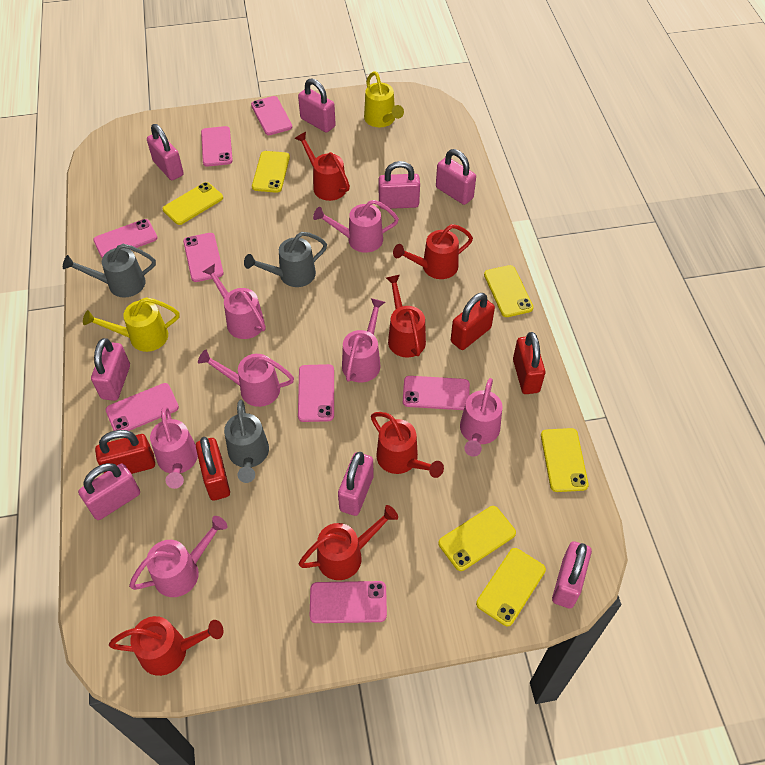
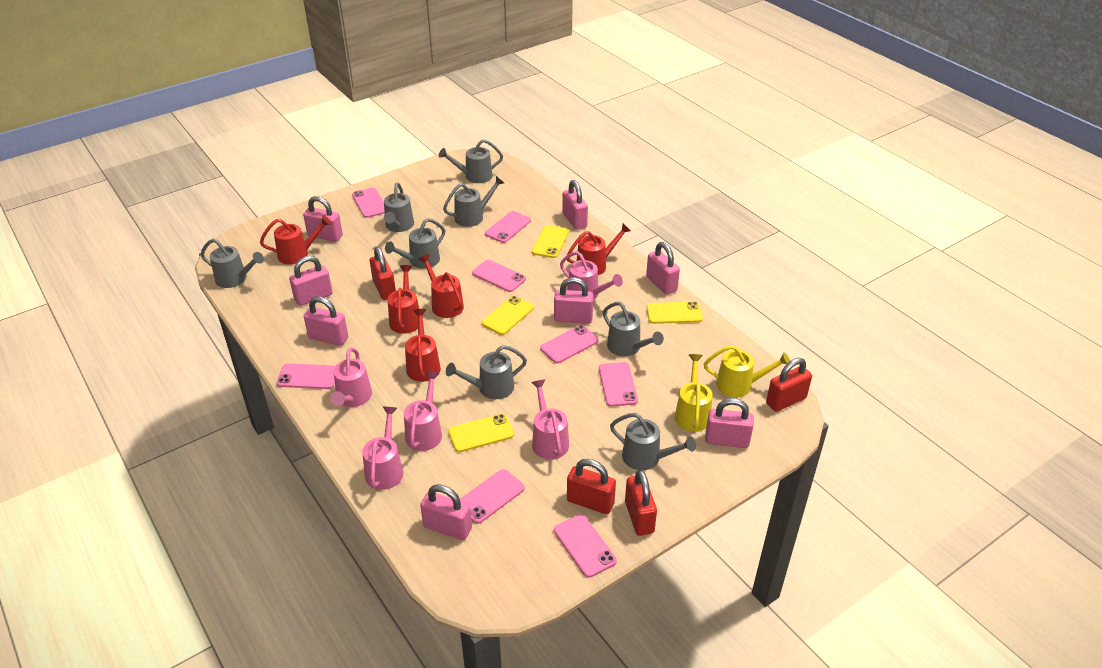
grey watering can: 3 -> 8
pink watering can: 7 -> 5
red watering can: 6 -> 5
yellow phone: 6 -> 4

